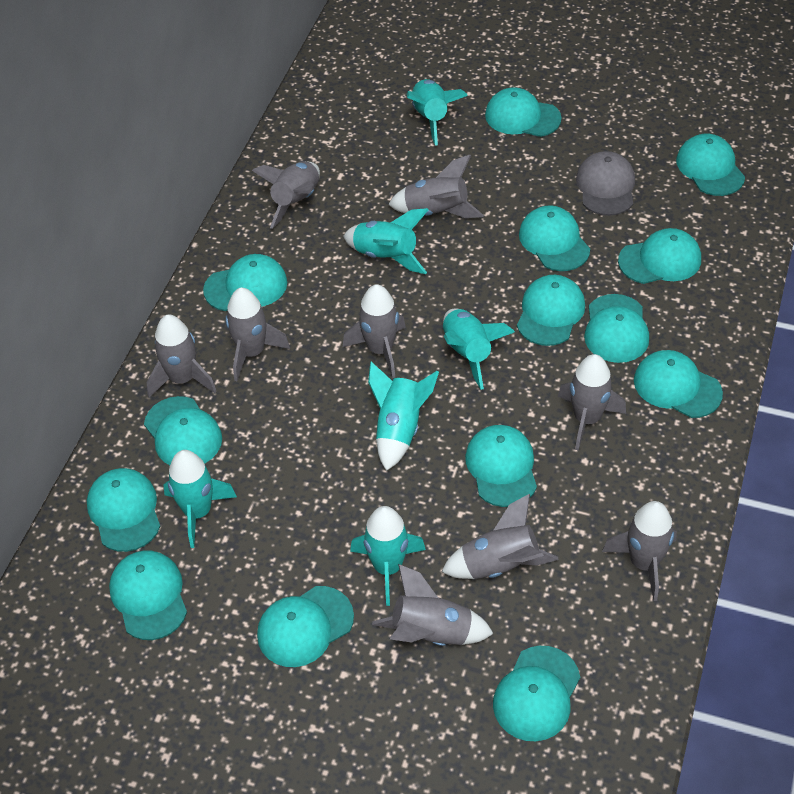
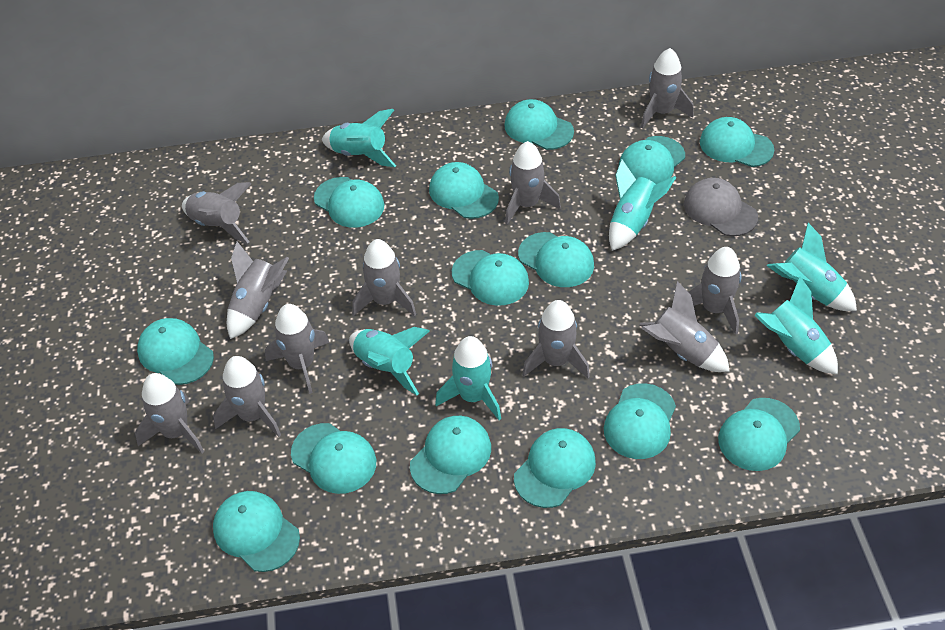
grey rocket: 9 -> 11

